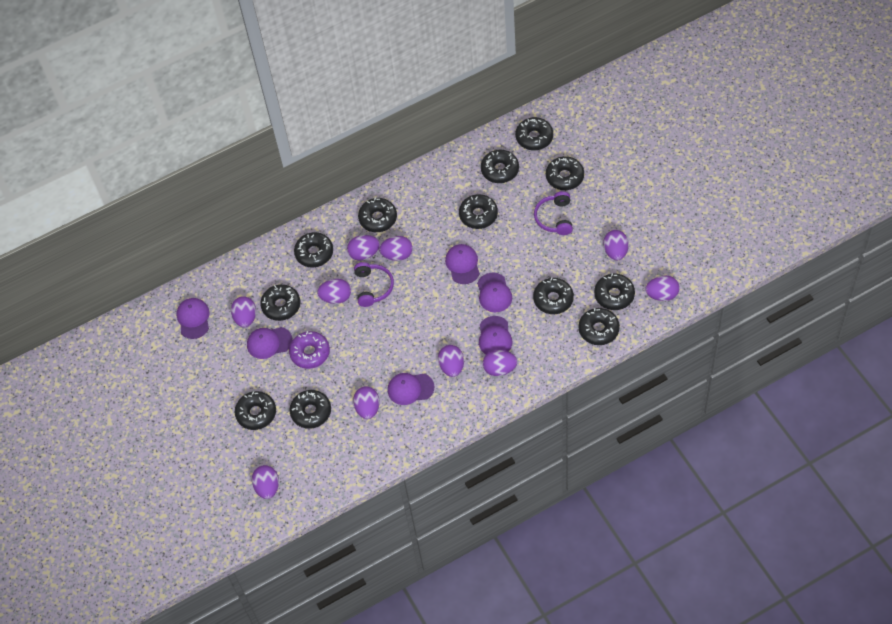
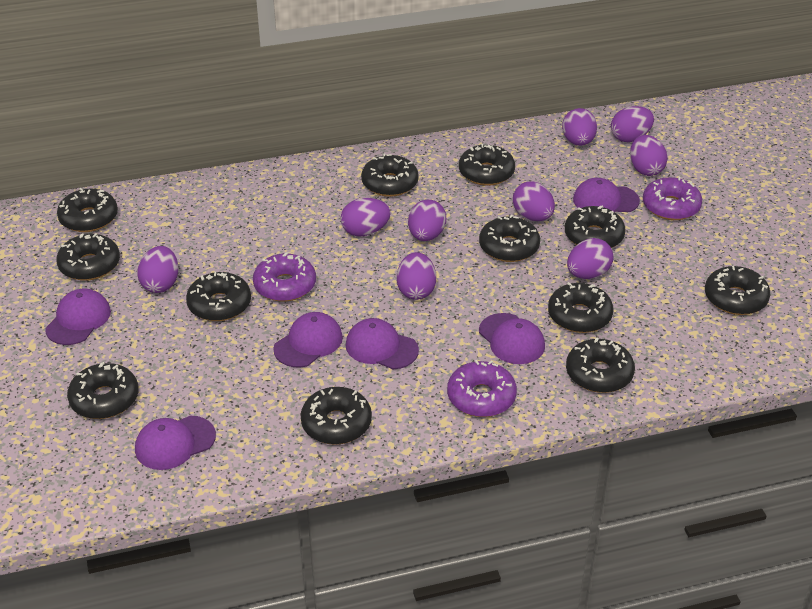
purple donut: 1 -> 3
purple egg: 10 -> 9
purple headphones: 2 -> 0

